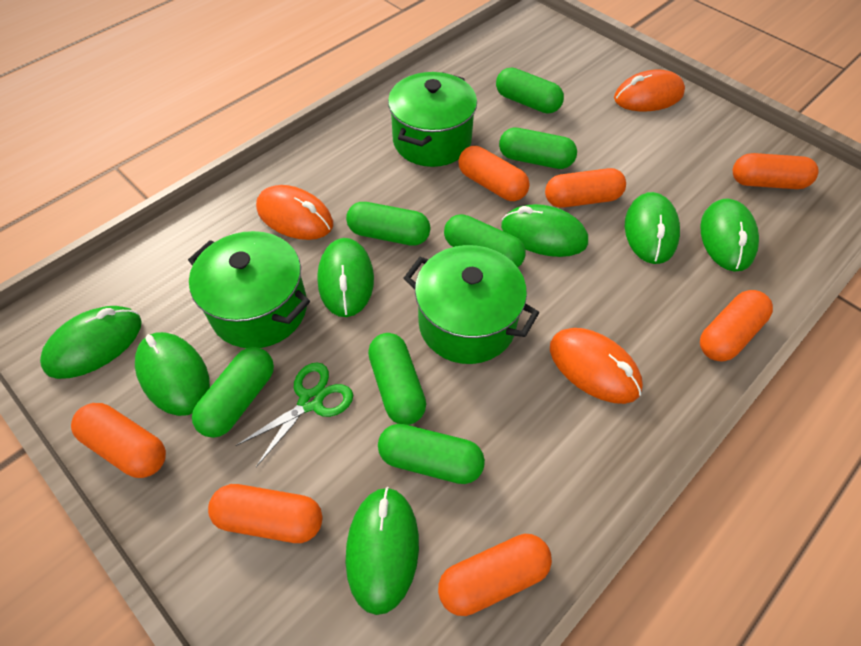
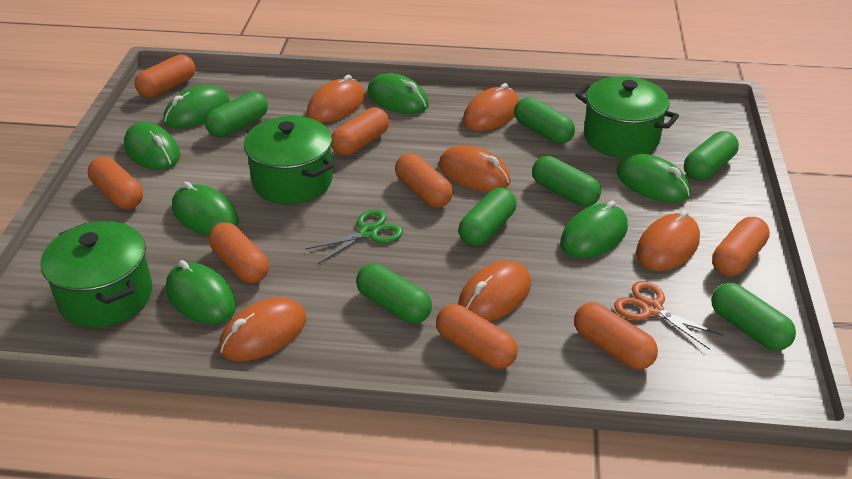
orange capsule: 7 -> 8
orange mouse: 3 -> 6
orange scissors: 0 -> 1

